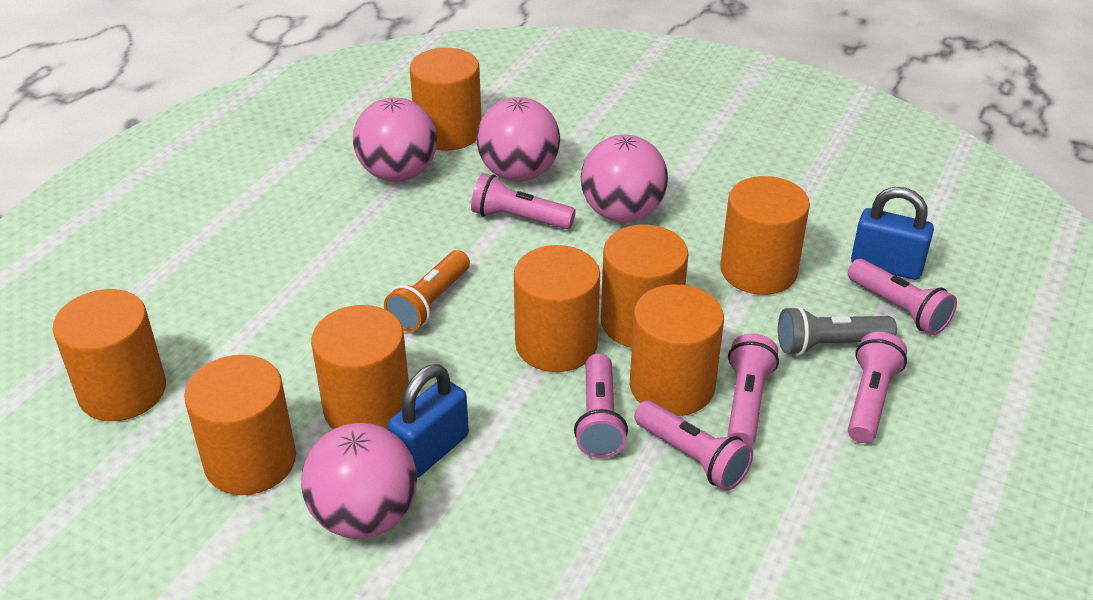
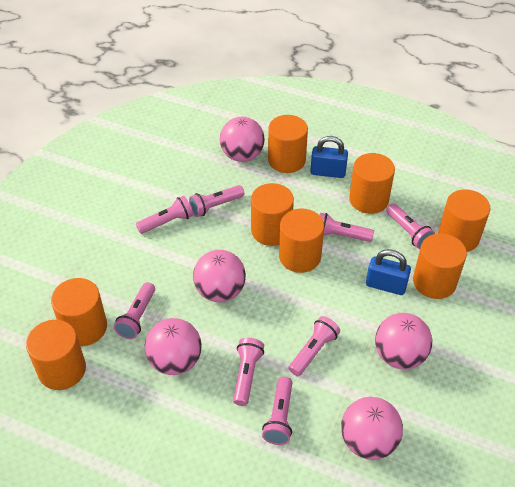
grey flashlight: 1 -> 0
orange flashlight: 1 -> 0
pink ball: 4 -> 5
pink flashlight: 6 -> 8

